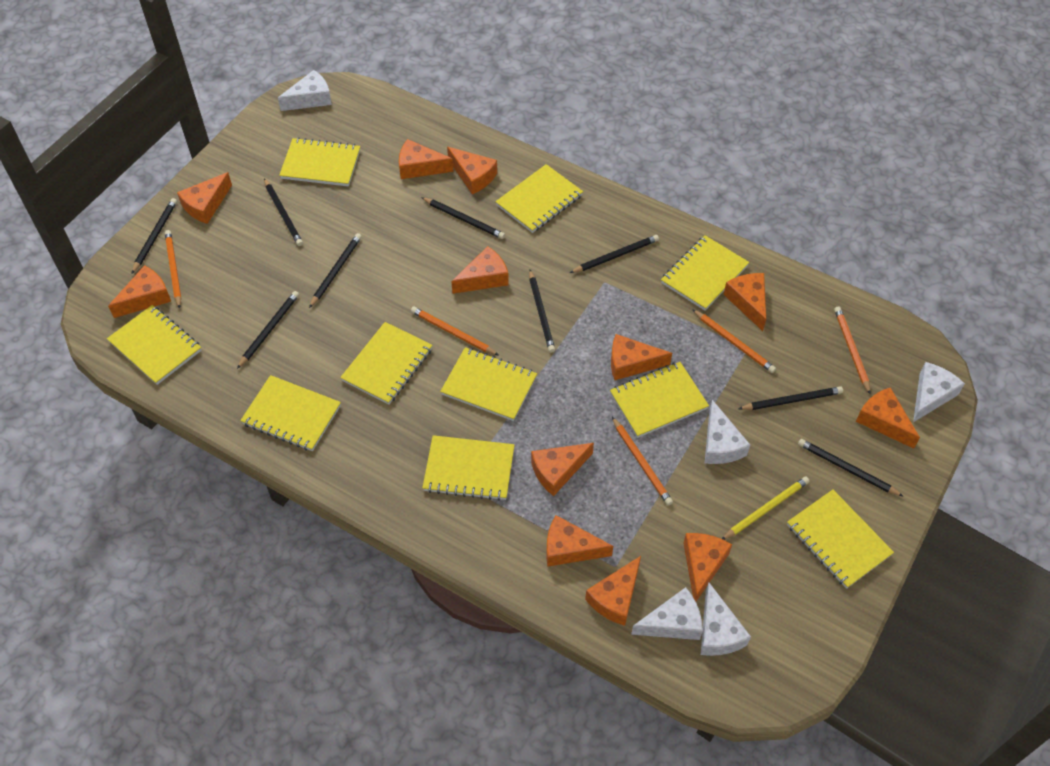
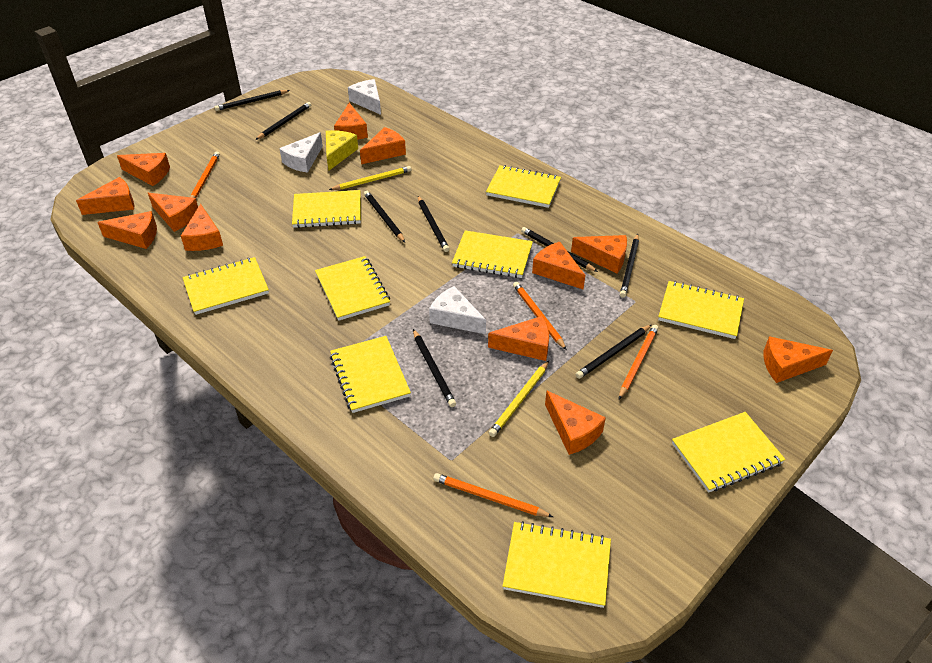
black pencil: 9 -> 8
orange pencil: 5 -> 4
white cheese: 5 -> 3
yellow cheese: 0 -> 1
yellow notebook: 10 -> 9
yellow pencil: 1 -> 2

